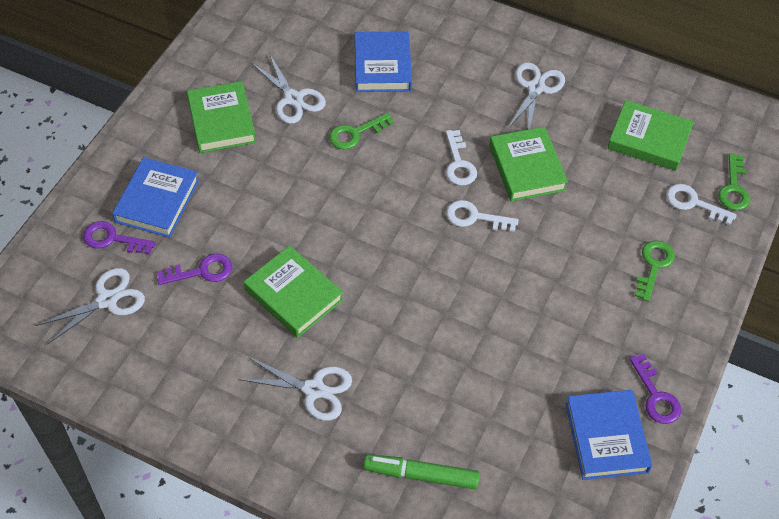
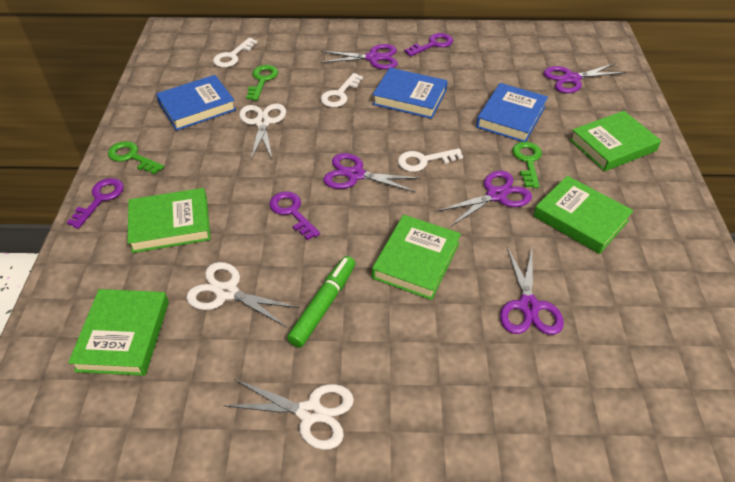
green book: 4 -> 5
purple scissors: 0 -> 5
white scissors: 4 -> 3

